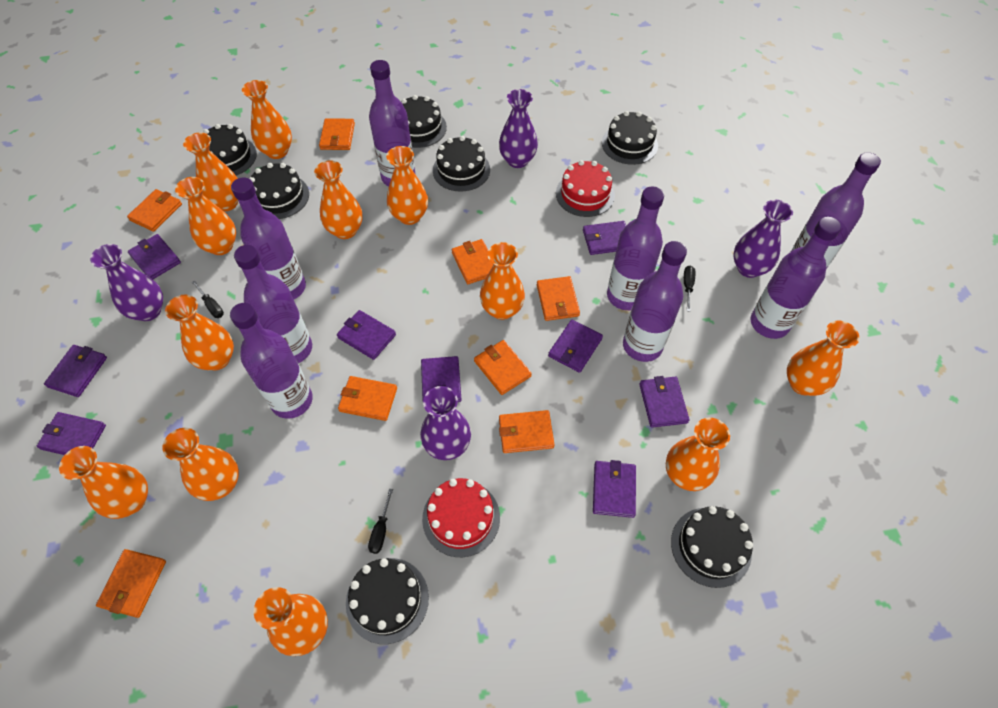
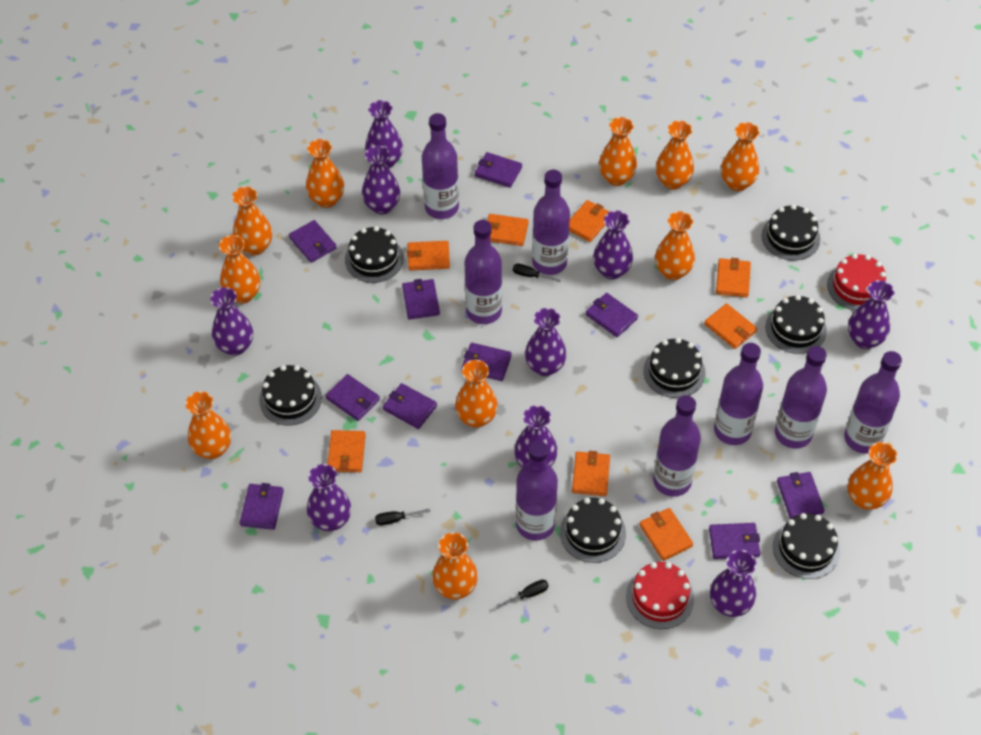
orange vase: 12 -> 11
purple vase: 4 -> 9
purple wallet: 9 -> 10

